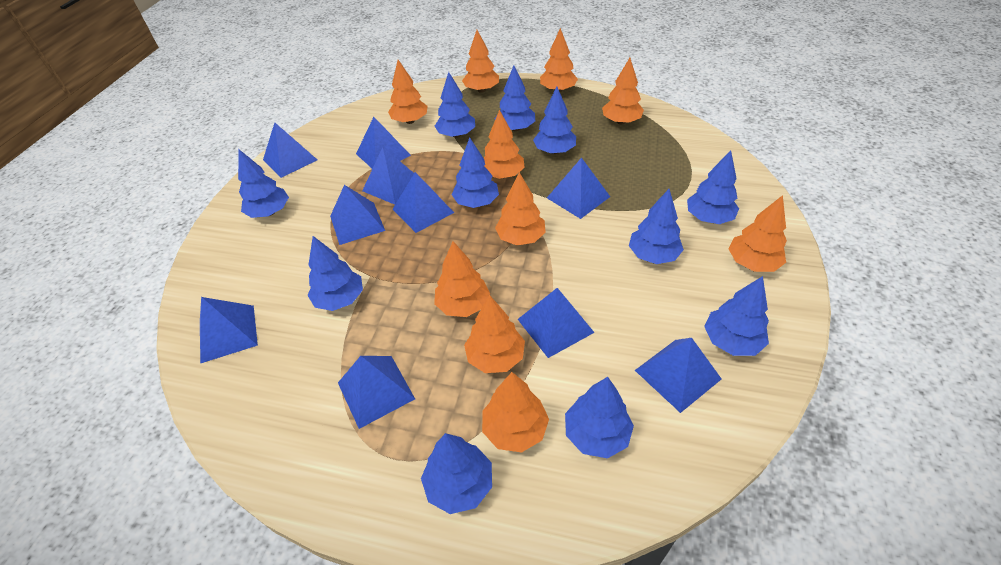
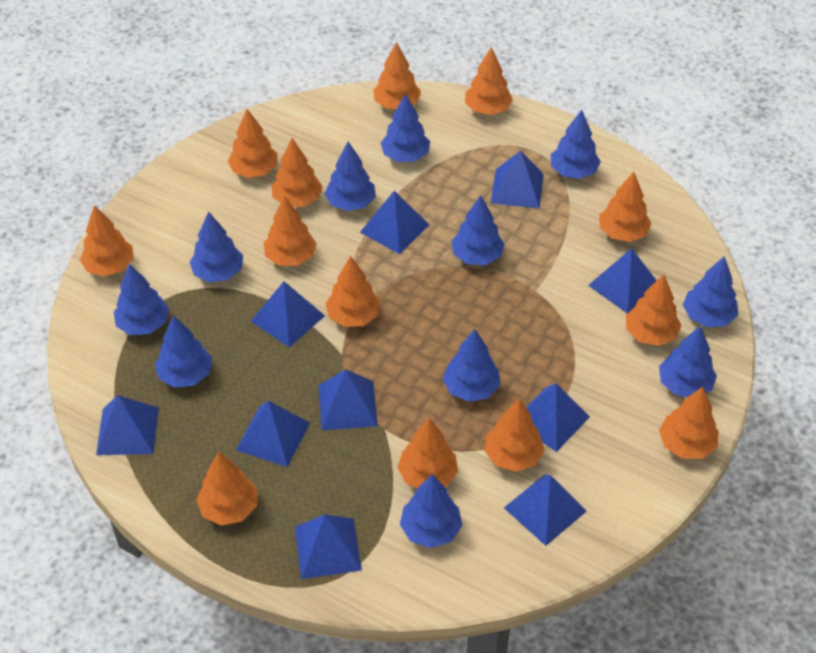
orange tree: 10 -> 13

